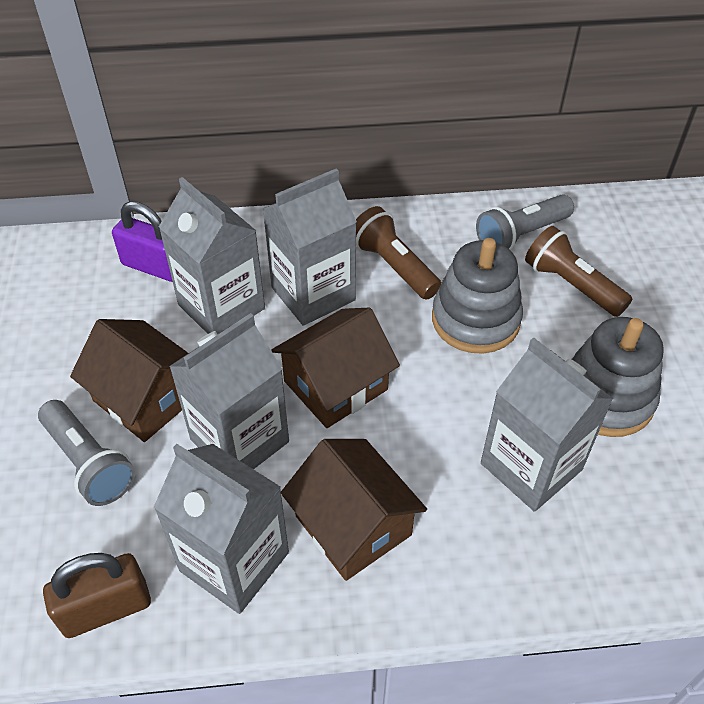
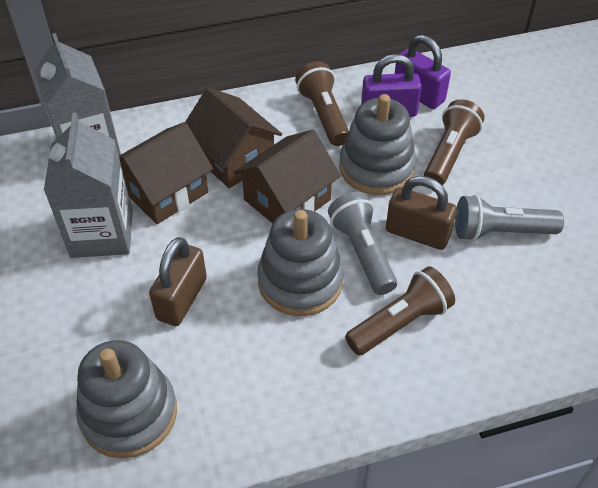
brown flashlight: 2 -> 3
brown padlock: 1 -> 2
grey carton: 5 -> 2
grey stacking toy: 2 -> 3
purple padlock: 1 -> 2

